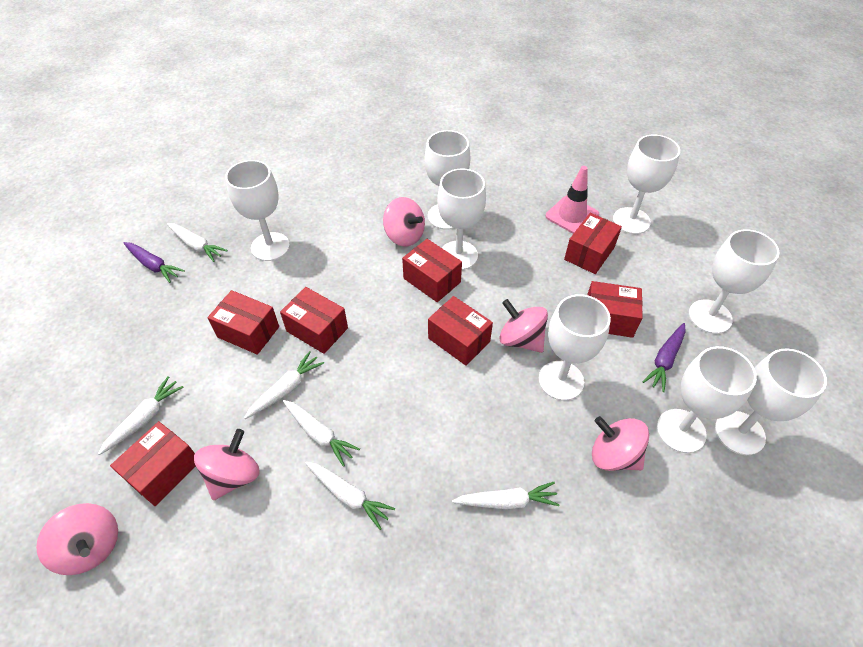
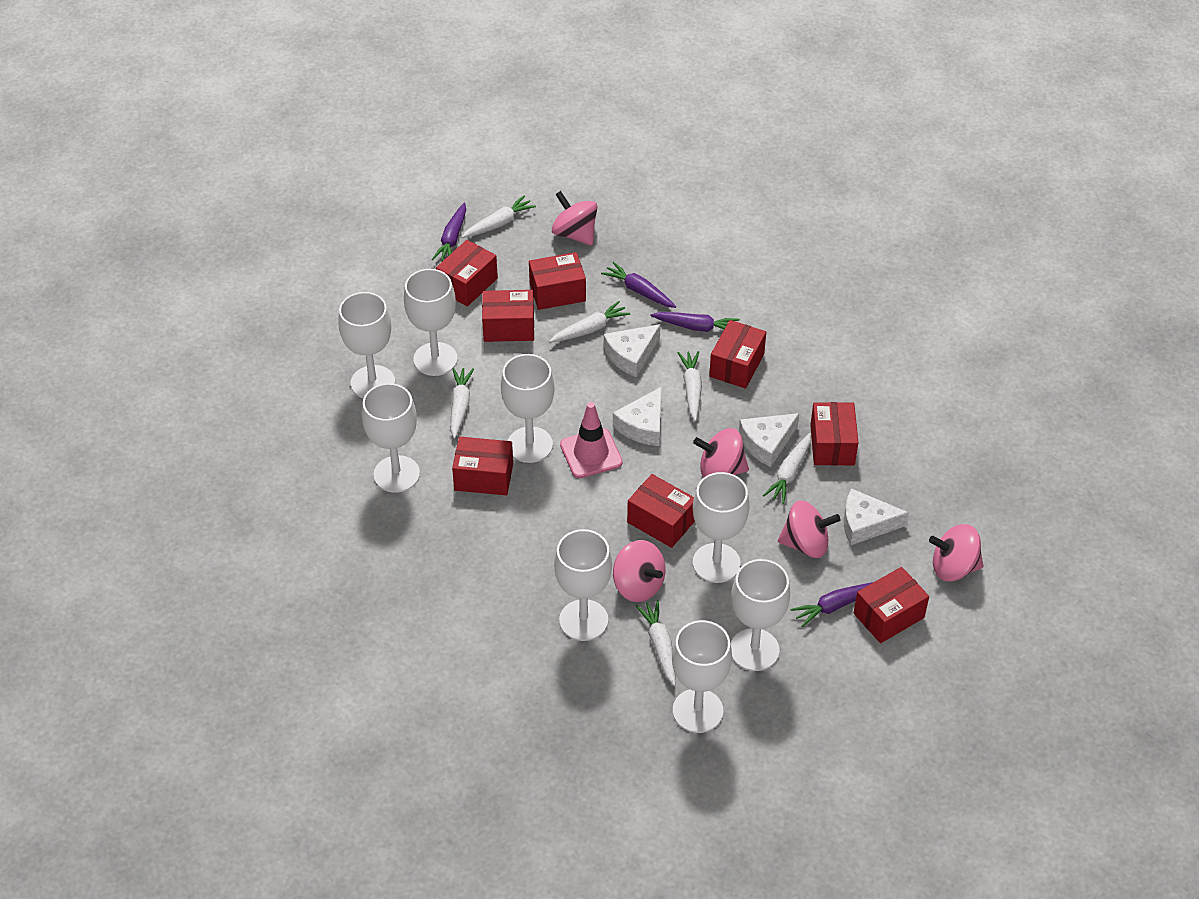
purple carrot: 2 -> 4
red box: 7 -> 8
white cheese: 0 -> 4

